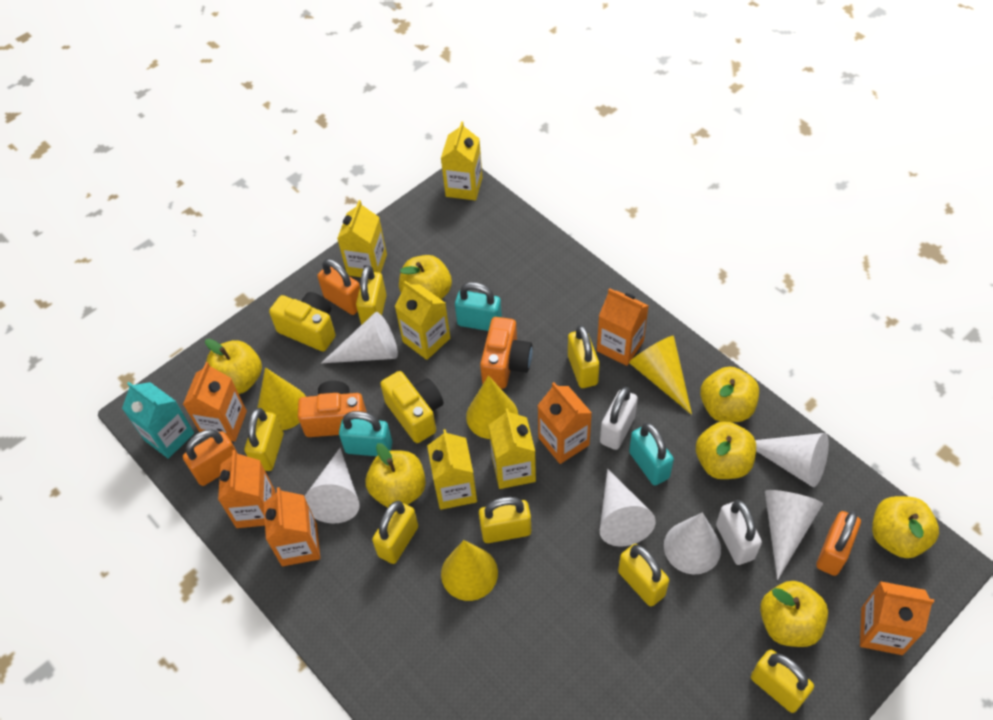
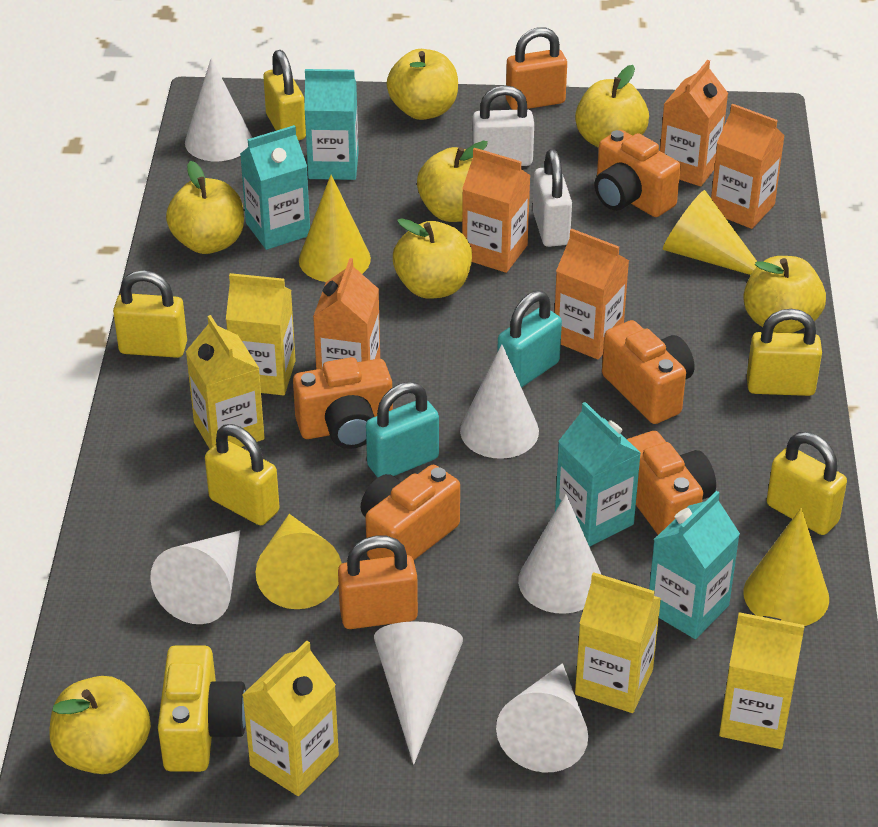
orange camera: 2 -> 5
orange carton: 6 -> 5
orange padlock: 3 -> 2
turquoise carton: 1 -> 4
turquoise padlock: 3 -> 2
yellow camera: 2 -> 1
yellow padlock: 7 -> 5

